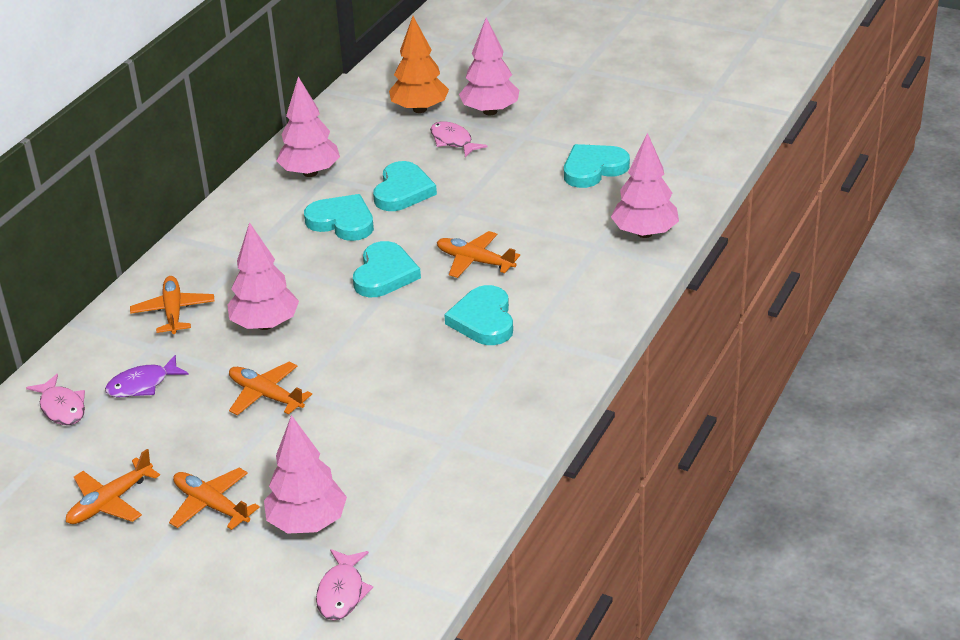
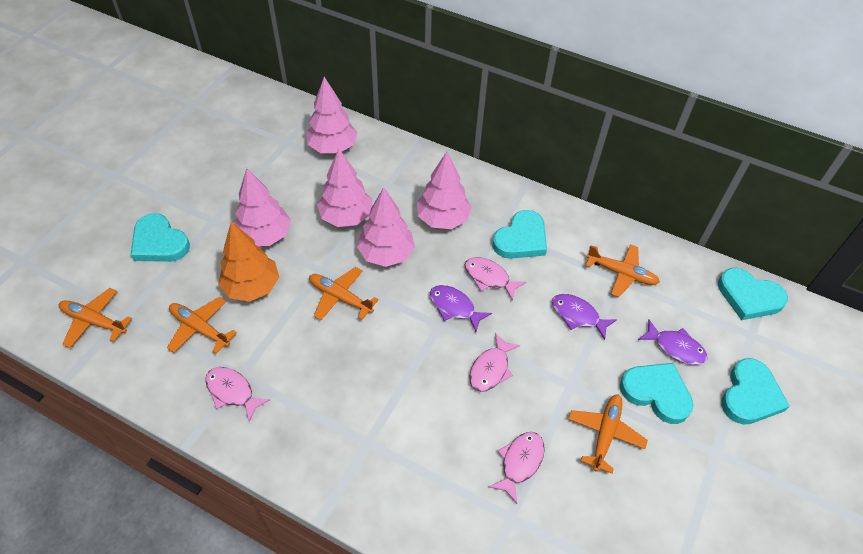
pink fish: 3 -> 4
purple fish: 1 -> 3

